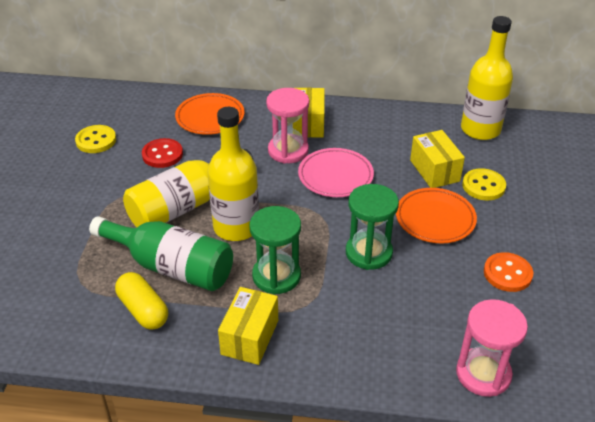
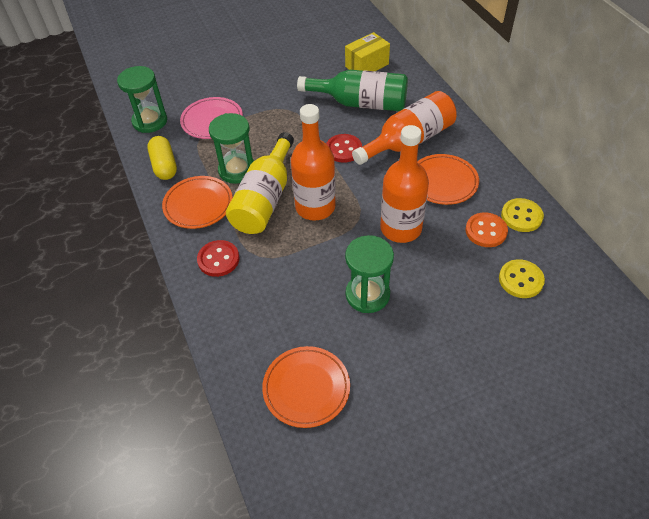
green hourglass: 2 -> 3
orange bottle: 0 -> 3
orange plate: 2 -> 3
pink hourglass: 2 -> 0
red button: 1 -> 2
yellow bottle: 3 -> 1
yellow box: 3 -> 1

